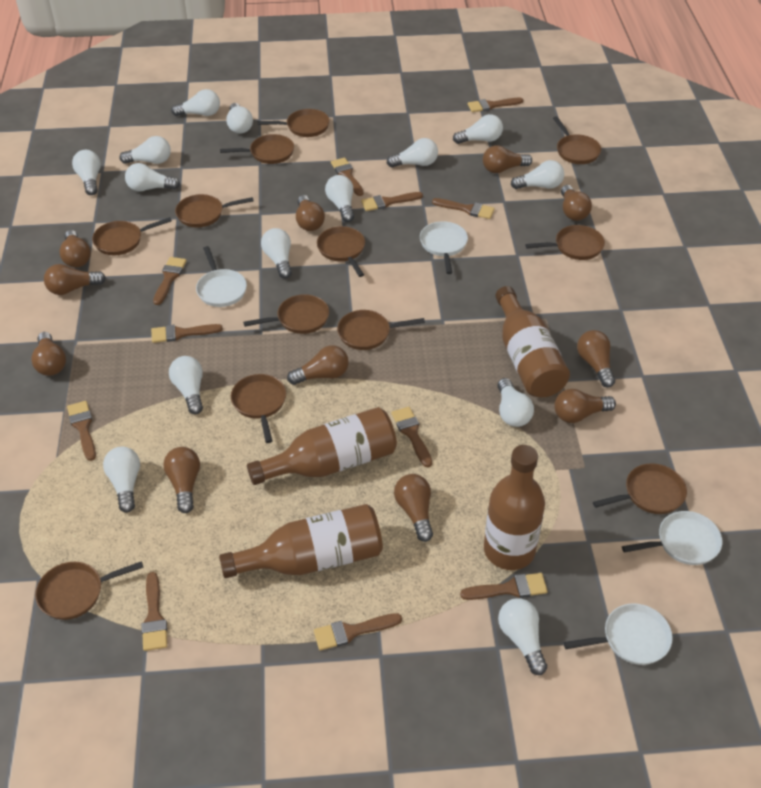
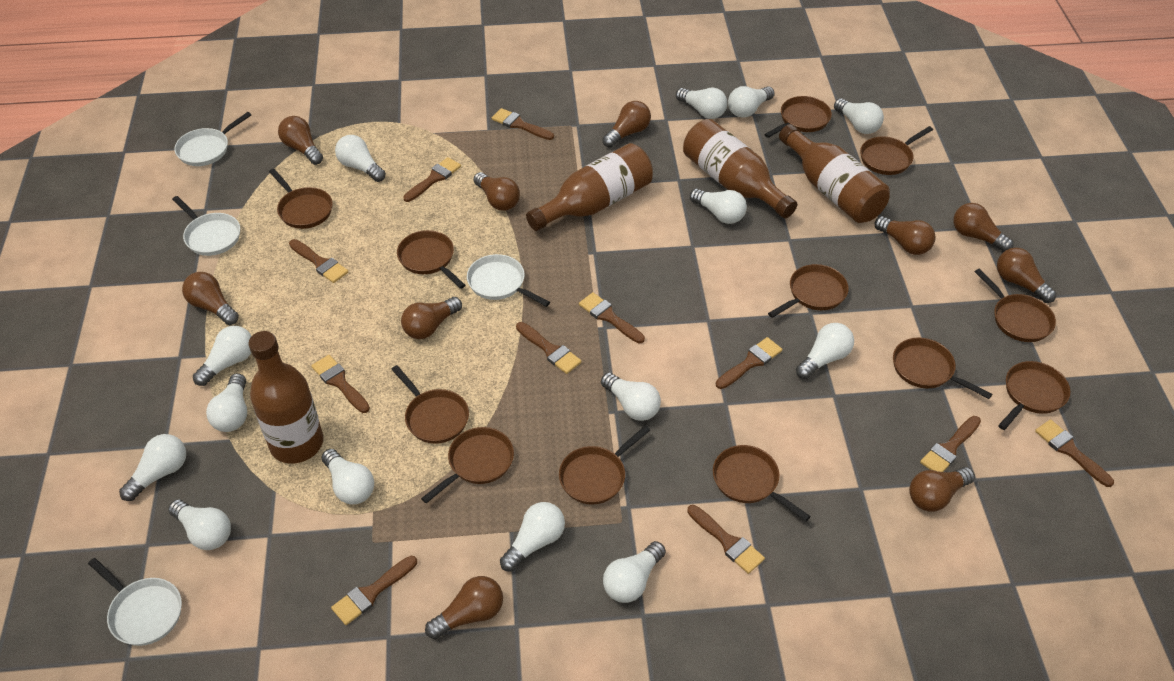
brown light bulb: 11 -> 10

